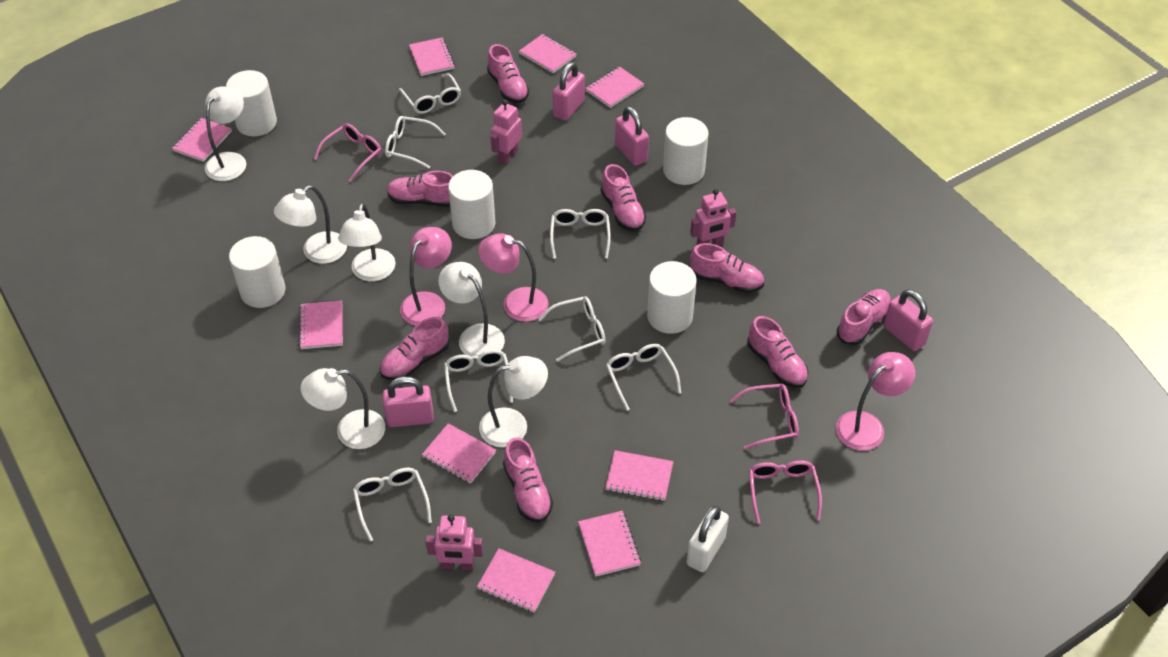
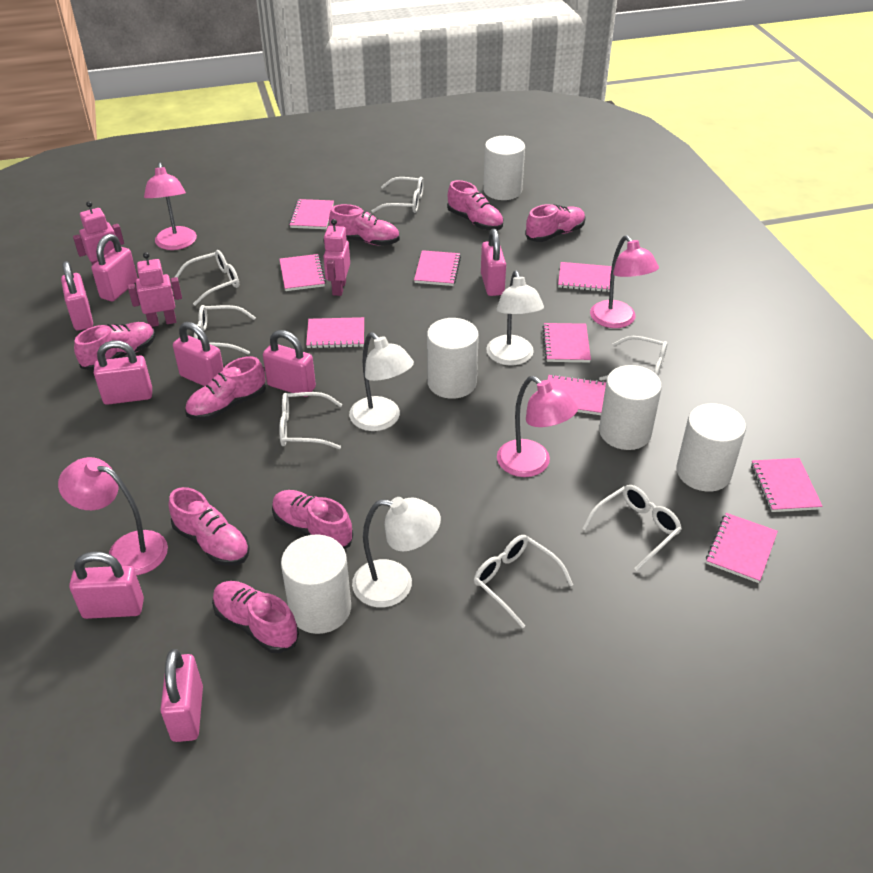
pink glasses: 3 -> 0
pink lamp: 3 -> 4
pink padlock: 4 -> 8
white lamp: 6 -> 3
white padlock: 1 -> 0

